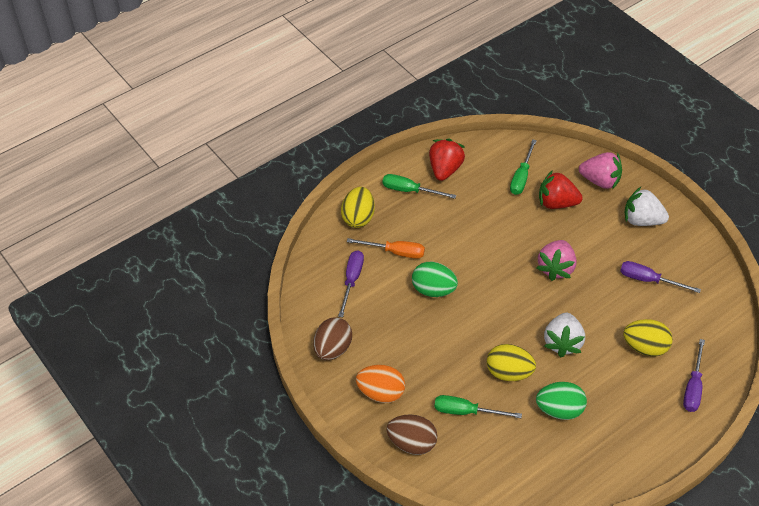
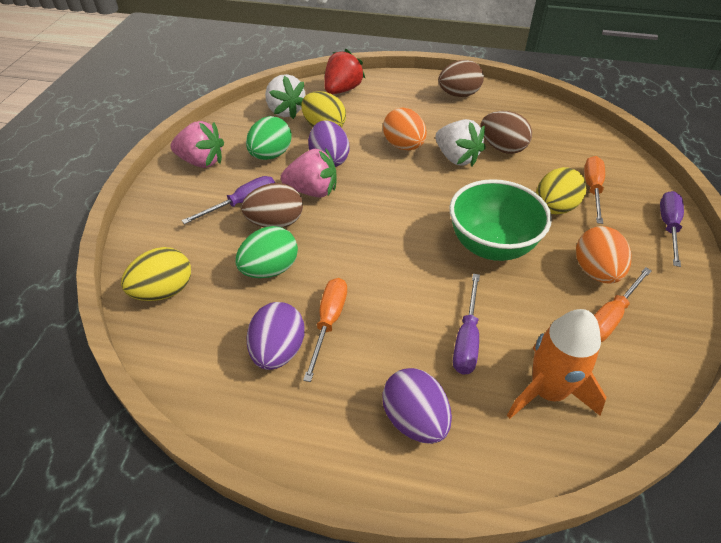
brown egg: 2 -> 3
green bowl: 0 -> 1
green screwdriver: 3 -> 0
orange egg: 1 -> 2
orange rocket: 0 -> 1
orange screwdriver: 1 -> 3
purple egg: 0 -> 3
red strawberry: 2 -> 1

